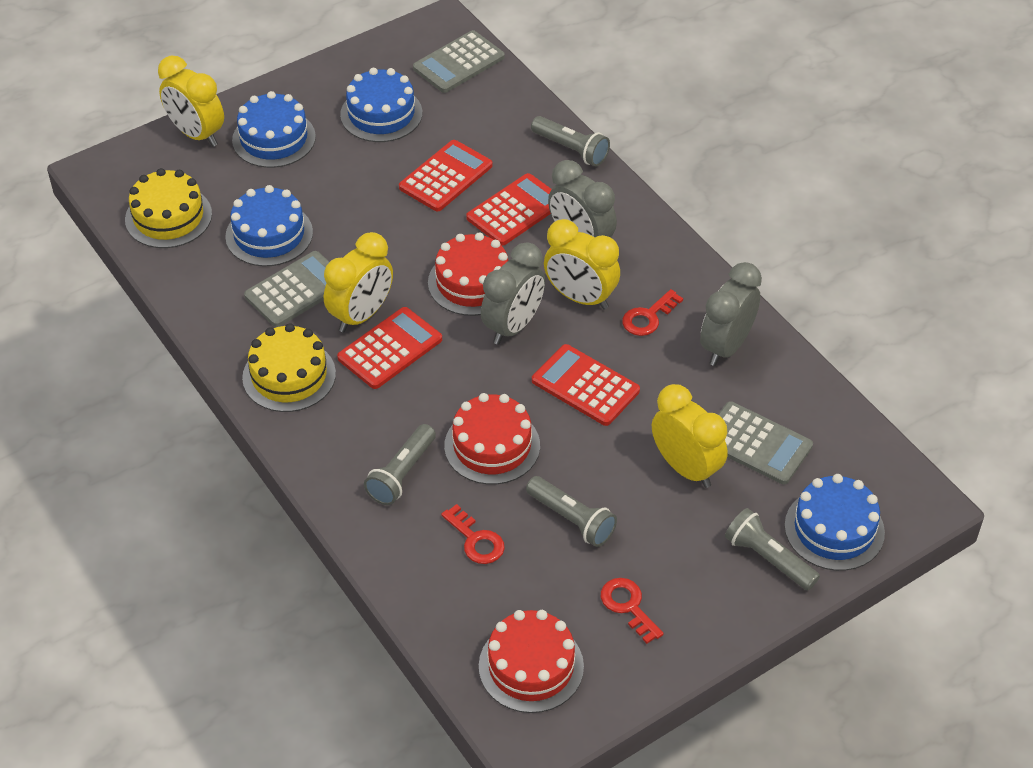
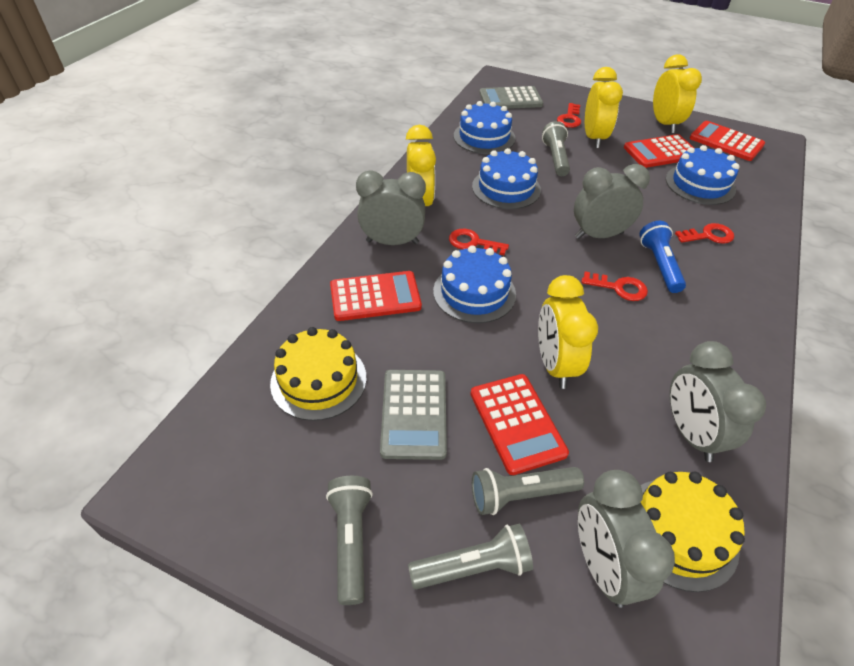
blue flashlight: 0 -> 1
grey calculator: 3 -> 2
grey clock: 3 -> 4
red cake: 3 -> 0
red key: 3 -> 4

